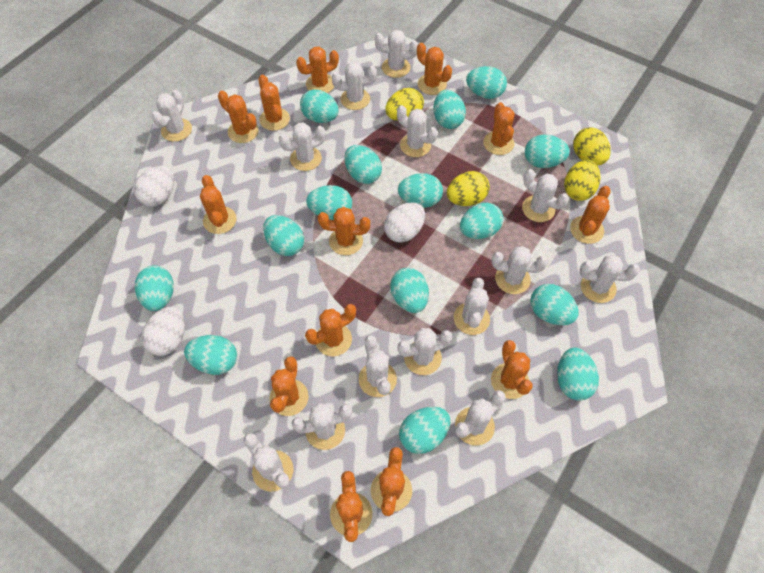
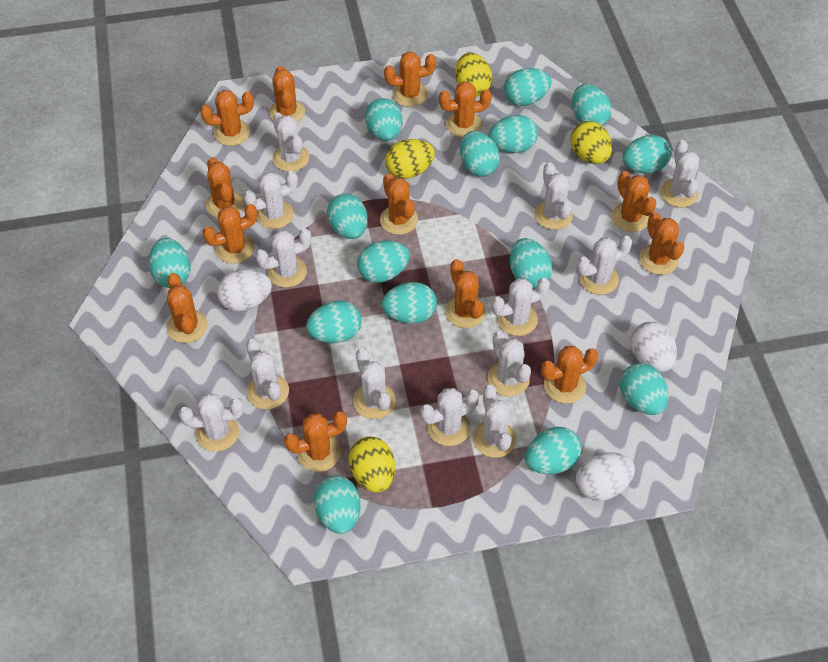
white cactus: 14 -> 13

